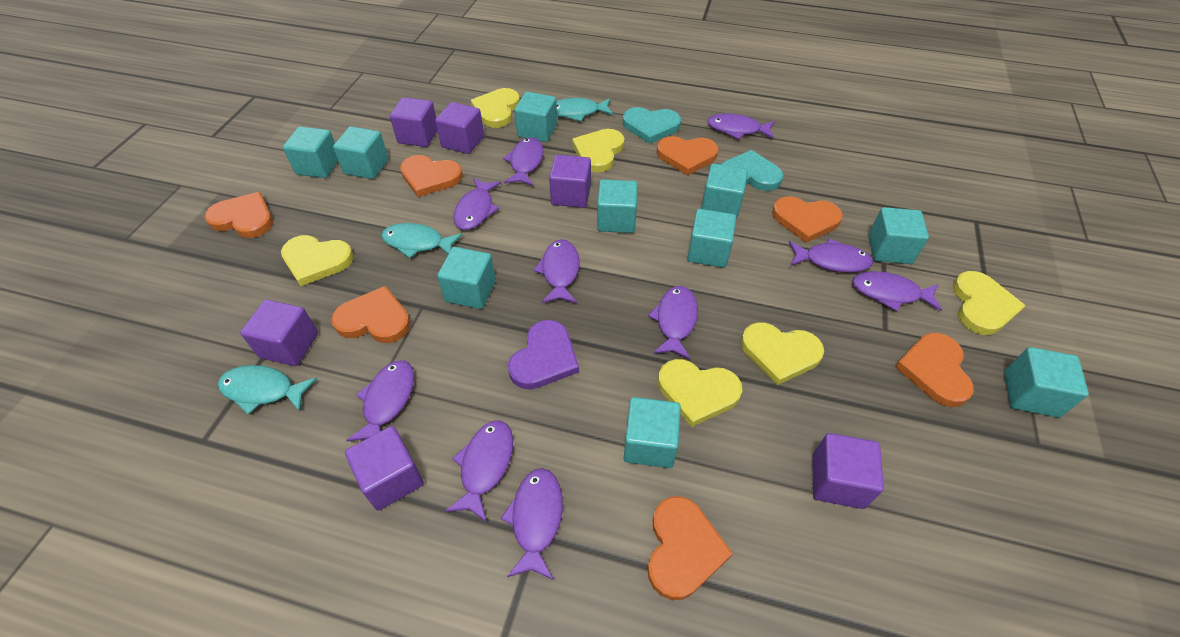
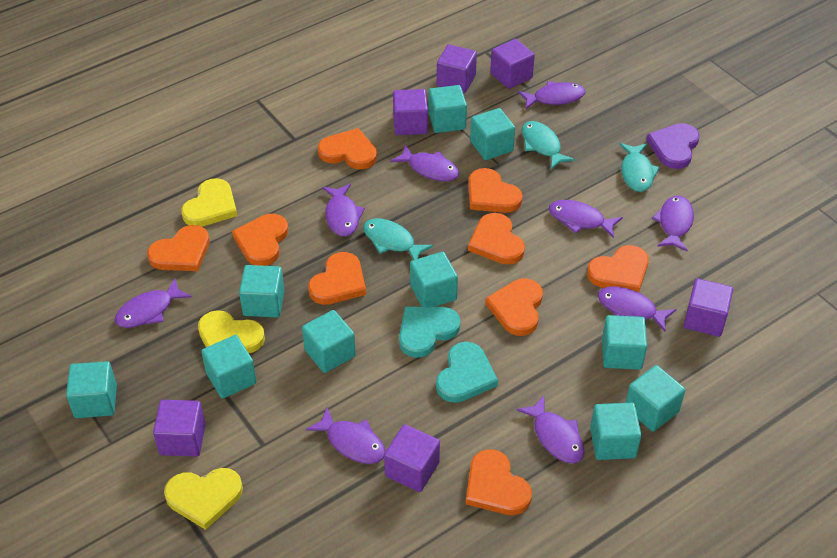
orange heart: 7 -> 9
purple fish: 10 -> 9
yellow heart: 6 -> 3

